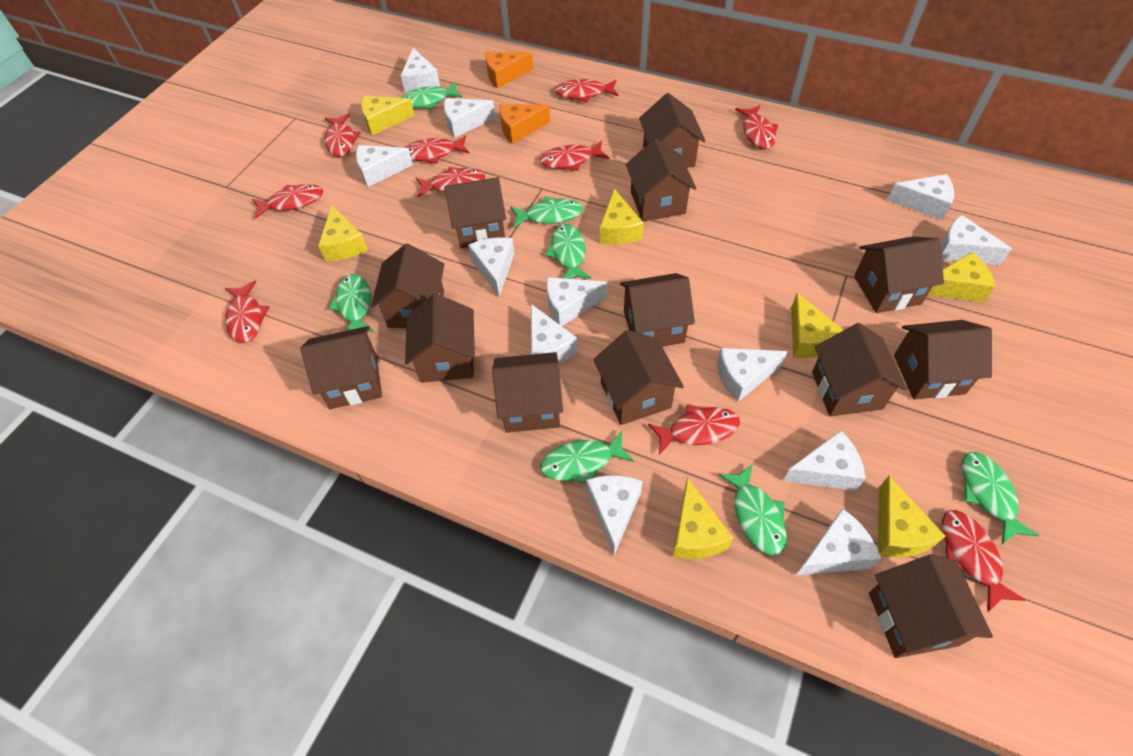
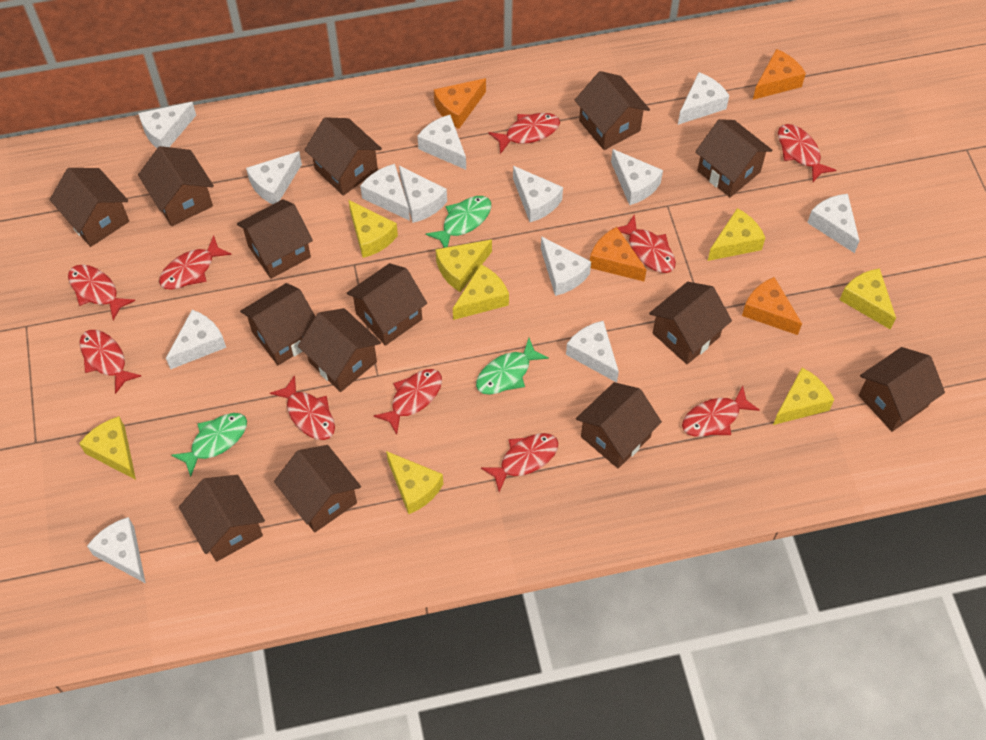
brown house: 13 -> 14
green fish: 7 -> 3
orange cheese: 2 -> 4
white cheese: 12 -> 13
yellow cheese: 7 -> 8

